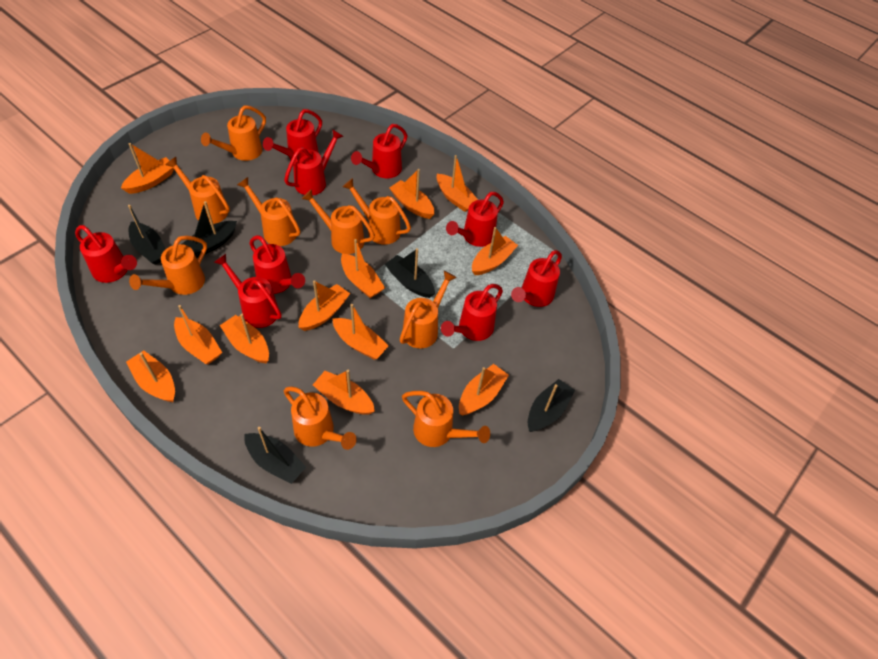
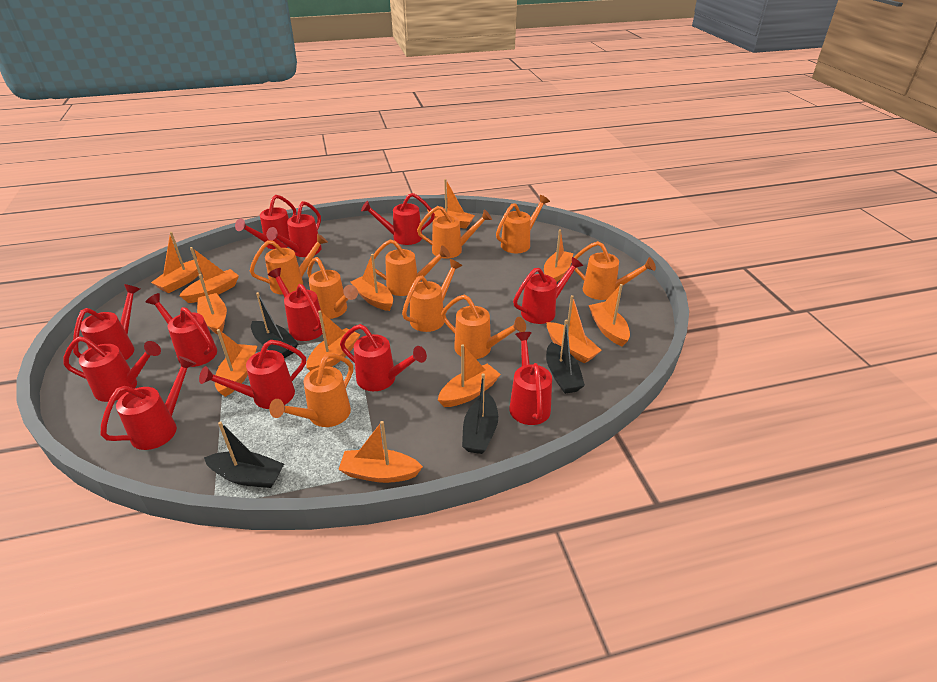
black boat: 5 -> 4
red watering can: 9 -> 12

